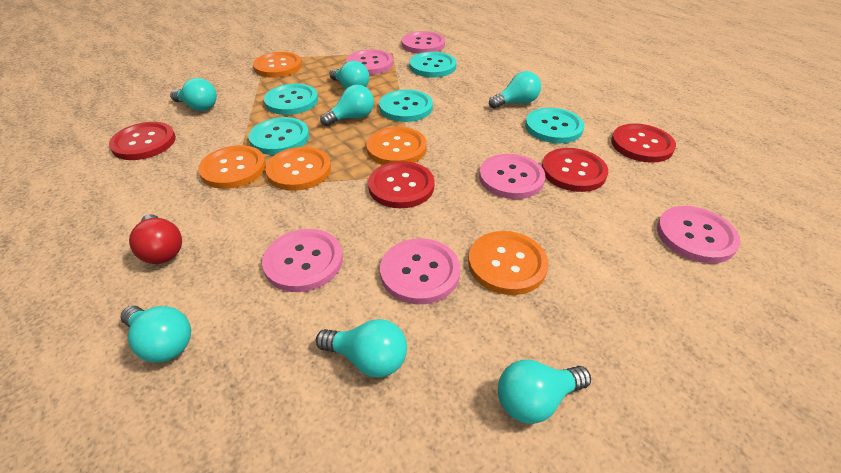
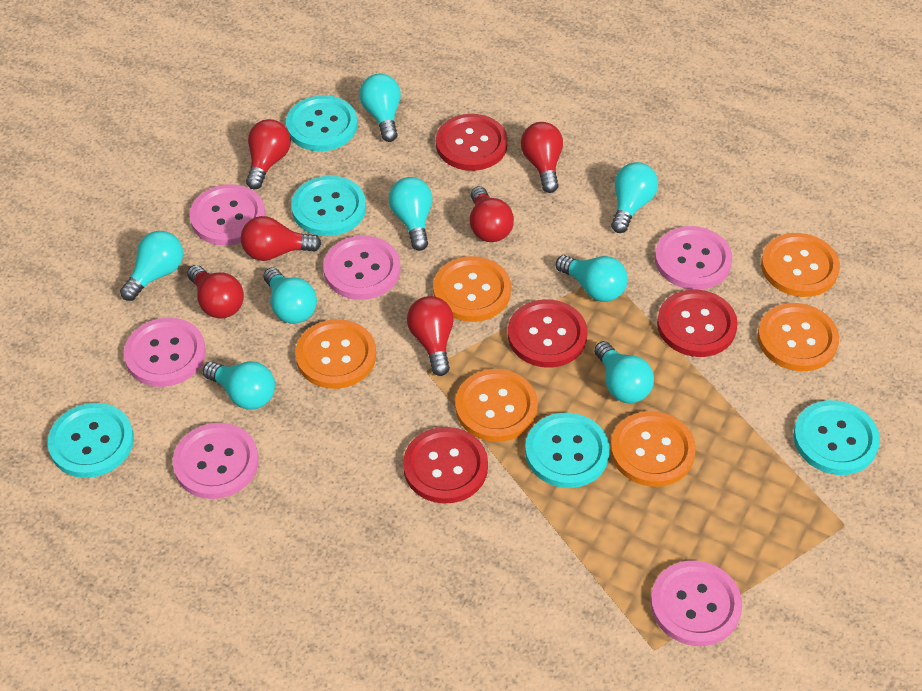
orange button: 5 -> 6
red light bulb: 1 -> 6
turquoise light bulb: 7 -> 8

